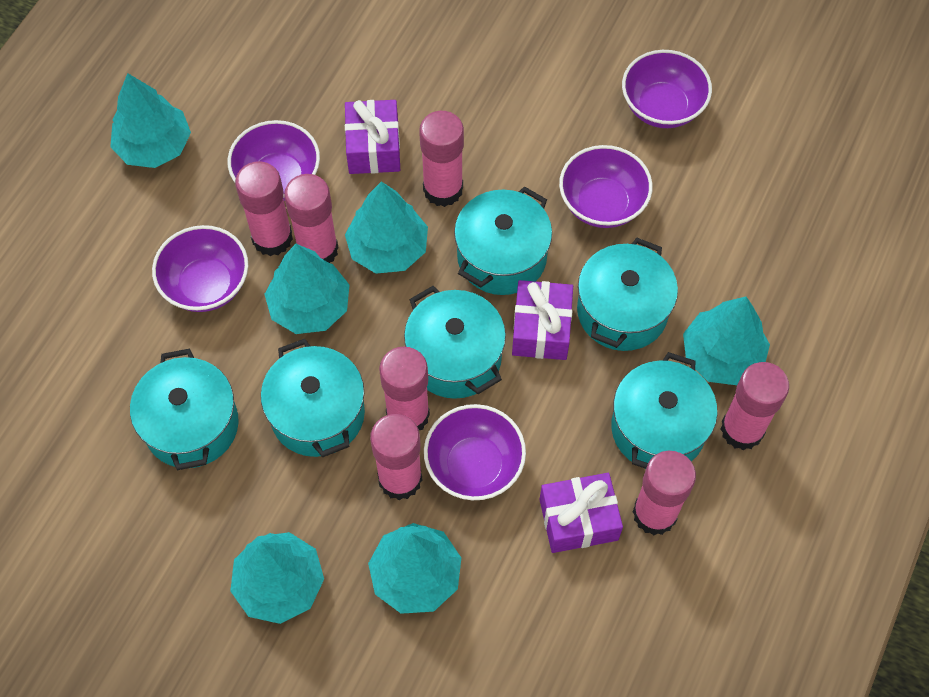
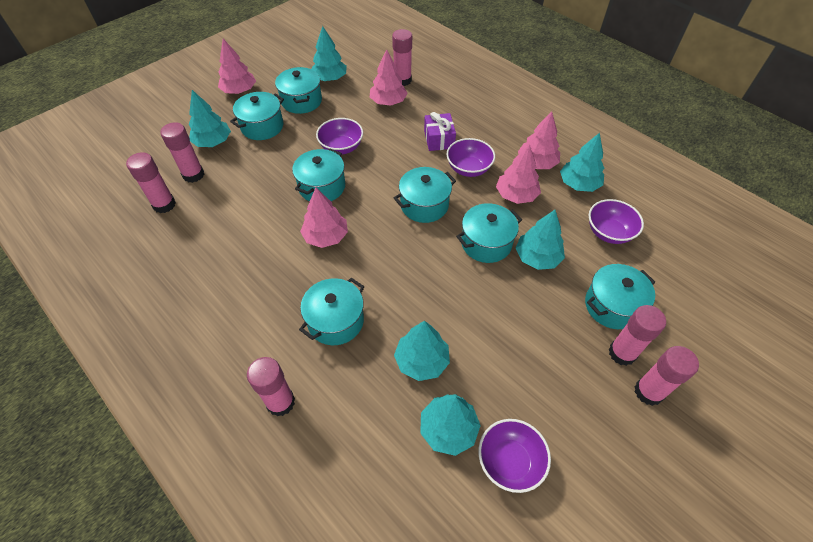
pink glue stick: 7 -> 6
pink tree: 0 -> 5
purple bowl: 5 -> 4
purple gift: 3 -> 1
turquoise pot: 6 -> 7

